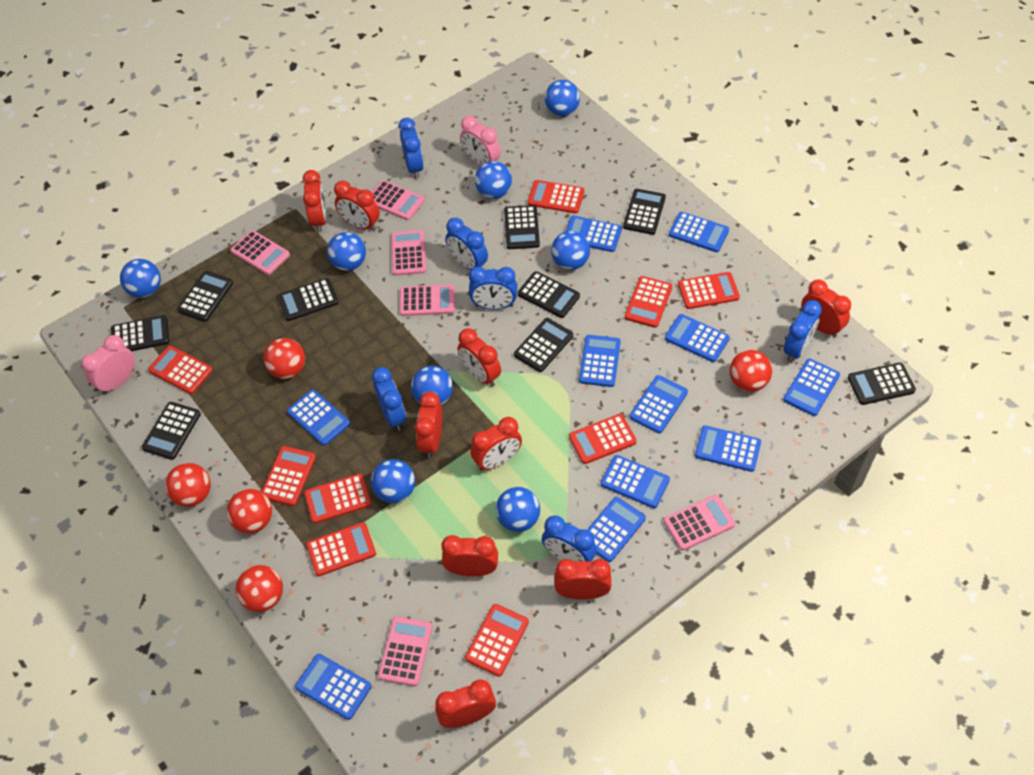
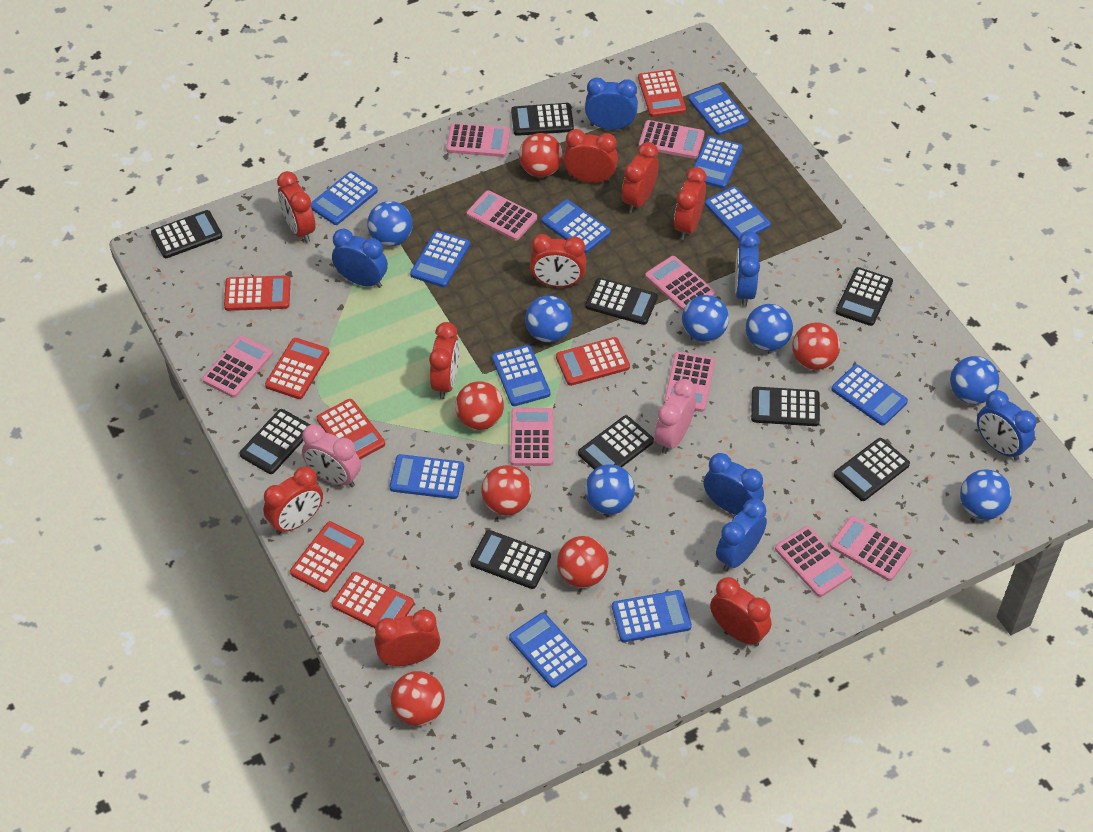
blue ball: 8 -> 7
pink calculator: 6 -> 9
red ball: 5 -> 6
red calculator: 9 -> 7

